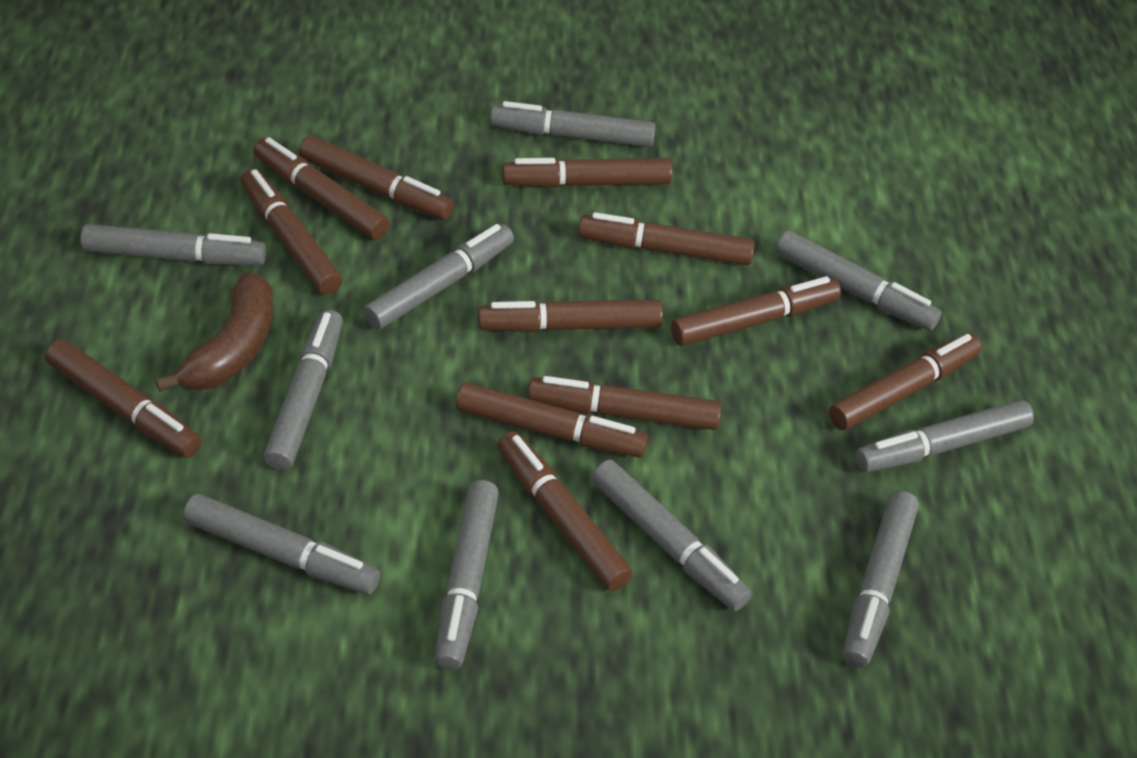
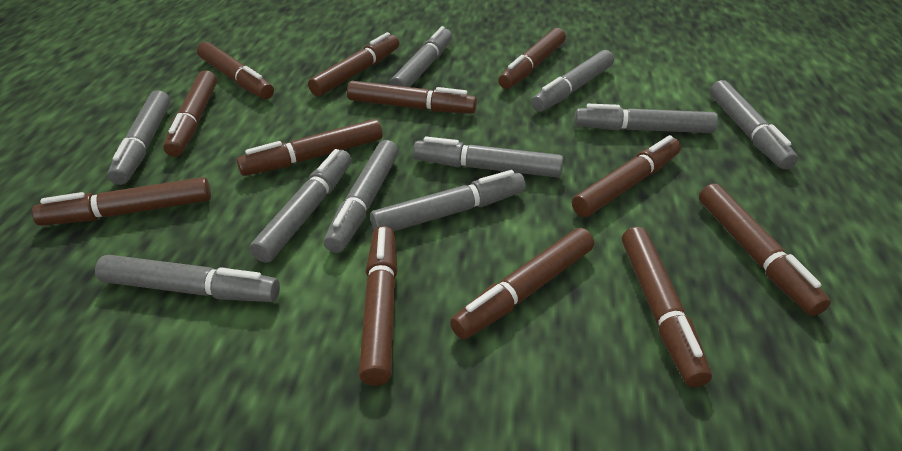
brown banana: 1 -> 0

